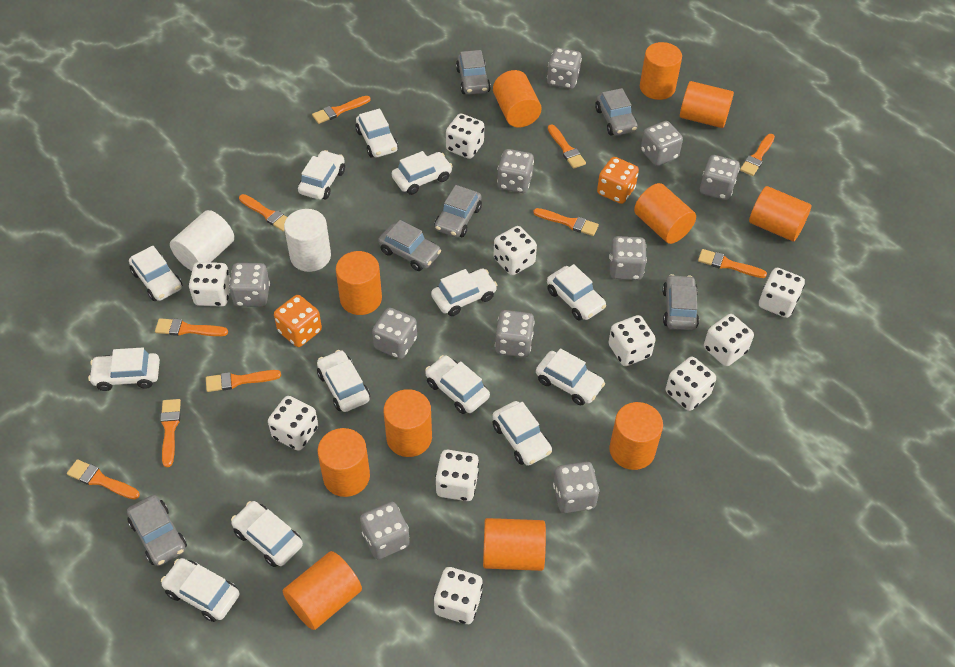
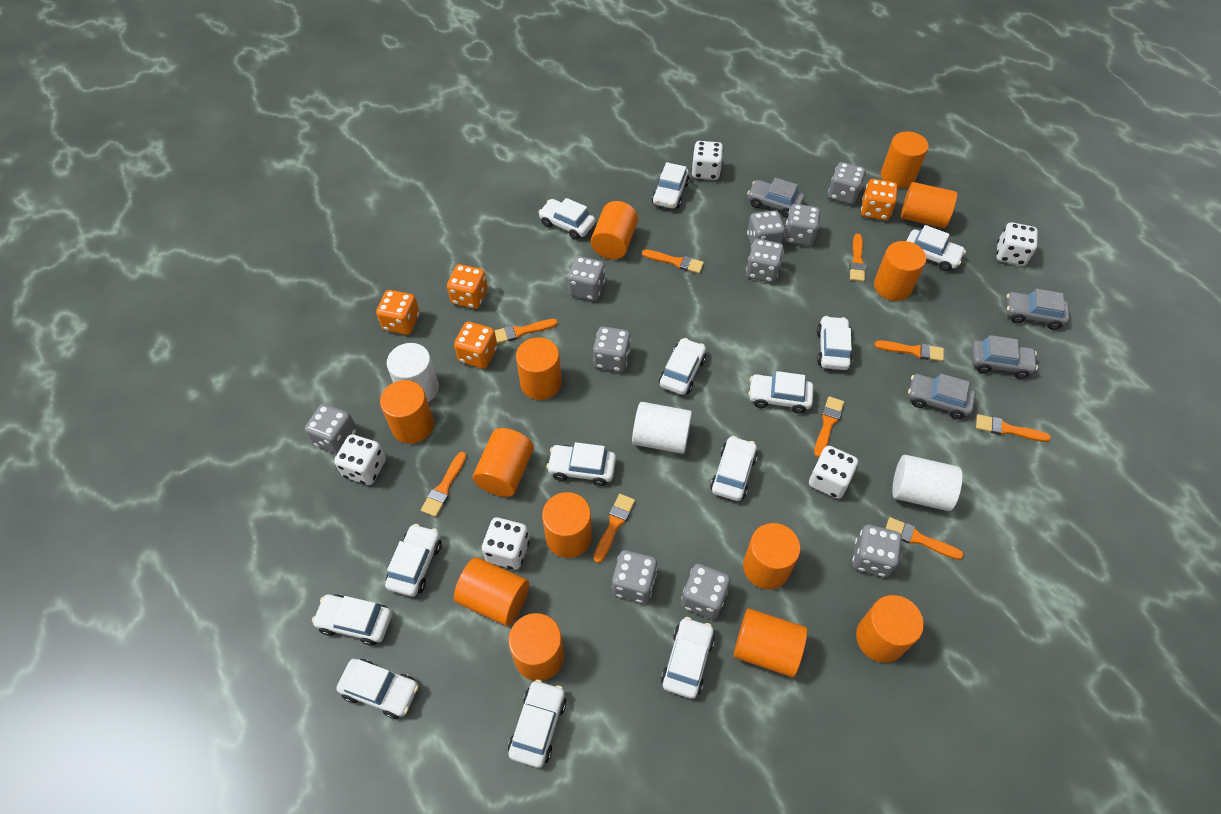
grey car: 6 -> 4
orange brush: 10 -> 9
orange cylinder: 11 -> 13
orange dice: 2 -> 4
white cylinder: 2 -> 3
white dice: 10 -> 5

